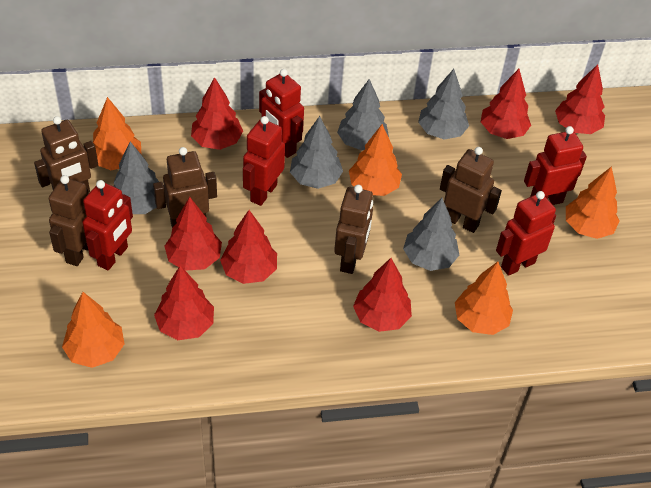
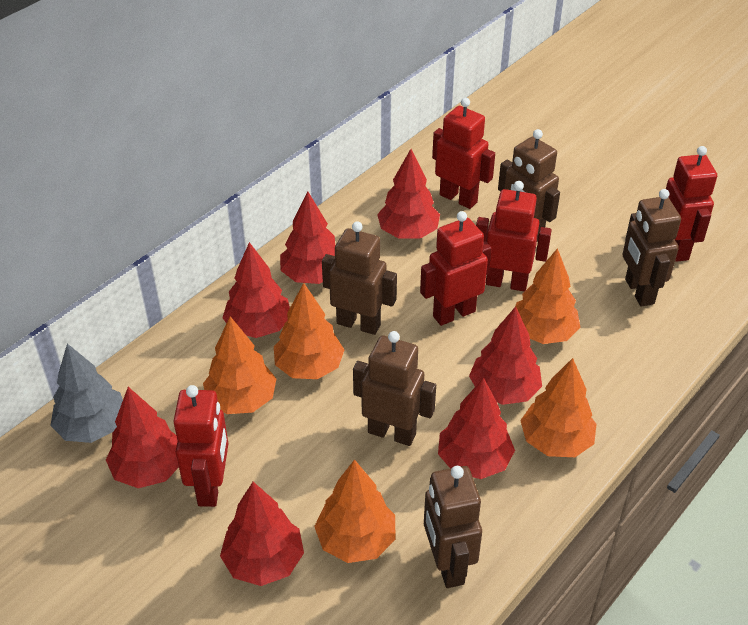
grey tree: 5 -> 1

